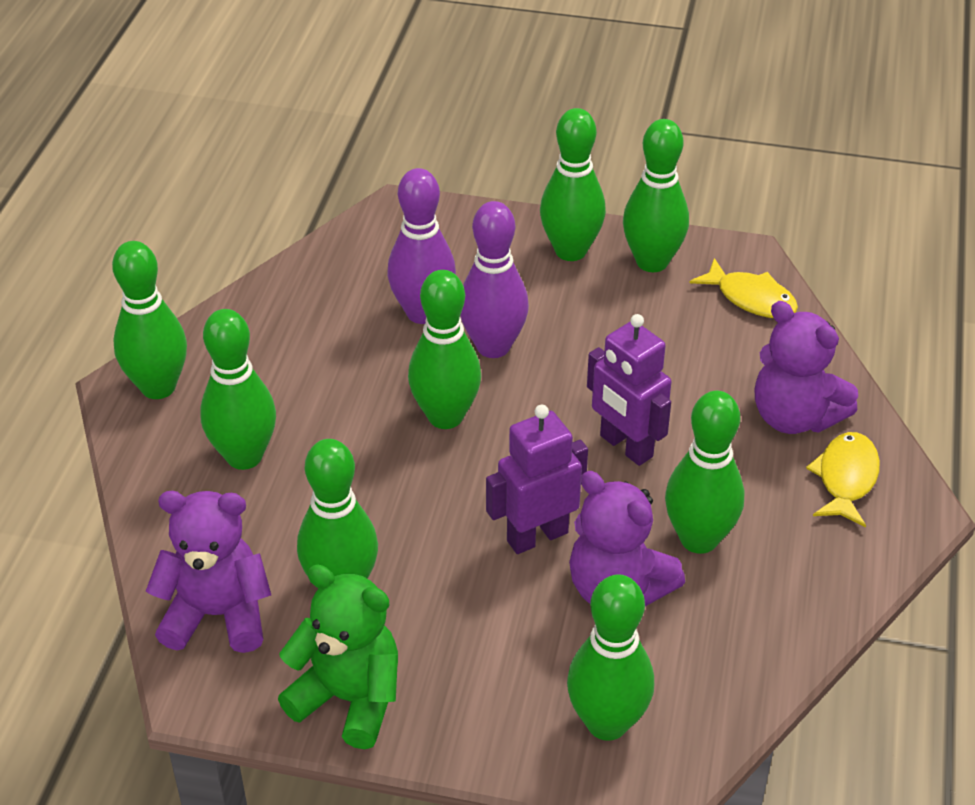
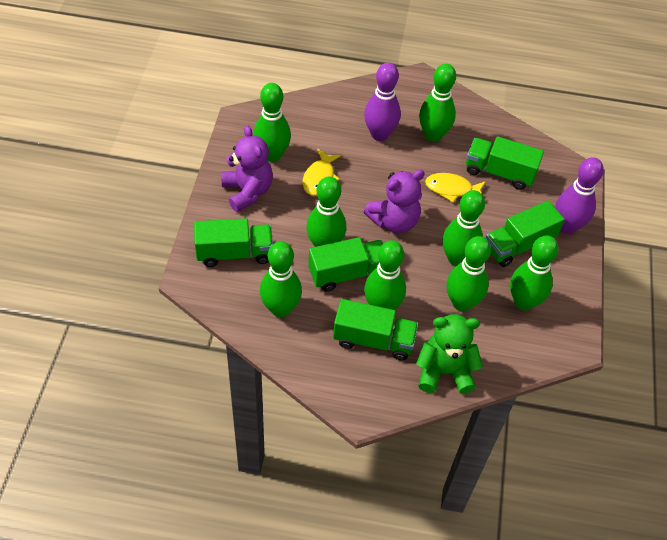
green truck: 0 -> 5
purple robot: 2 -> 0
purple teddy bear: 3 -> 2

